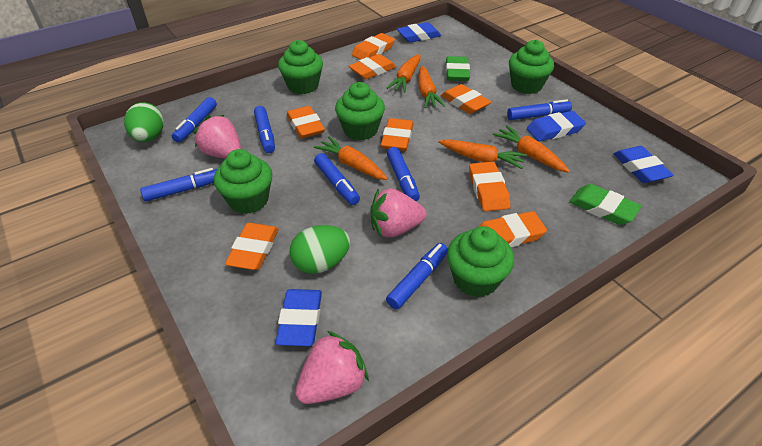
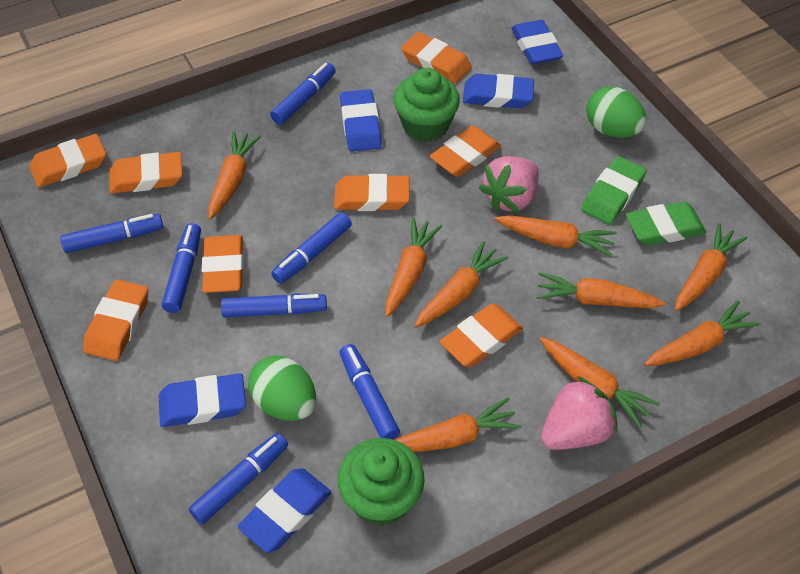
blue eraser: 4 -> 5
green cupcake: 5 -> 2
orange carrot: 5 -> 9
pink strawberry: 3 -> 2

